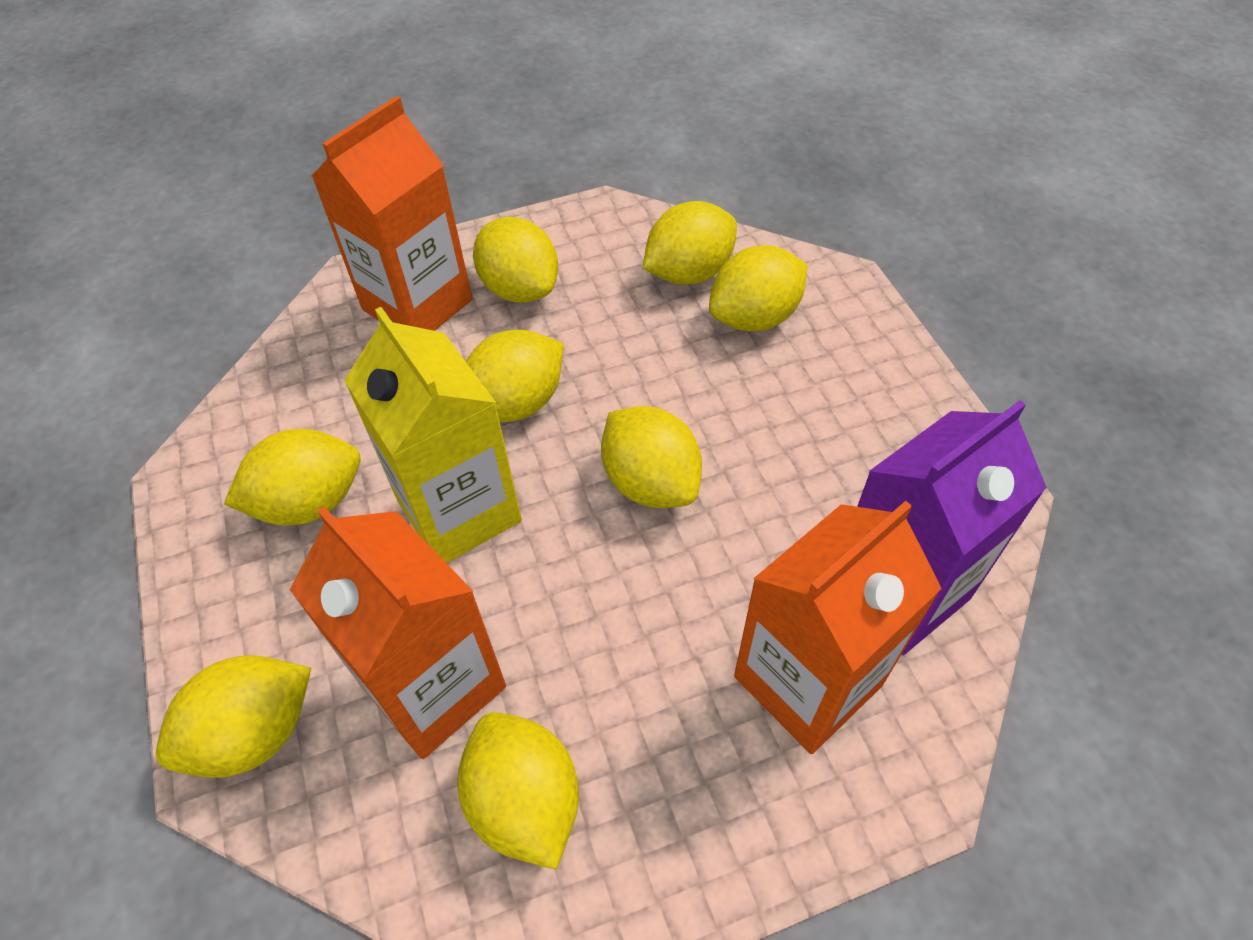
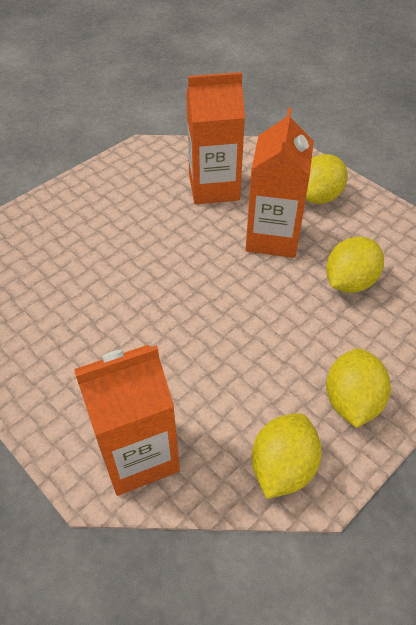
purple carton: 1 -> 0
yellow carton: 1 -> 0
yellow lemon: 8 -> 4

